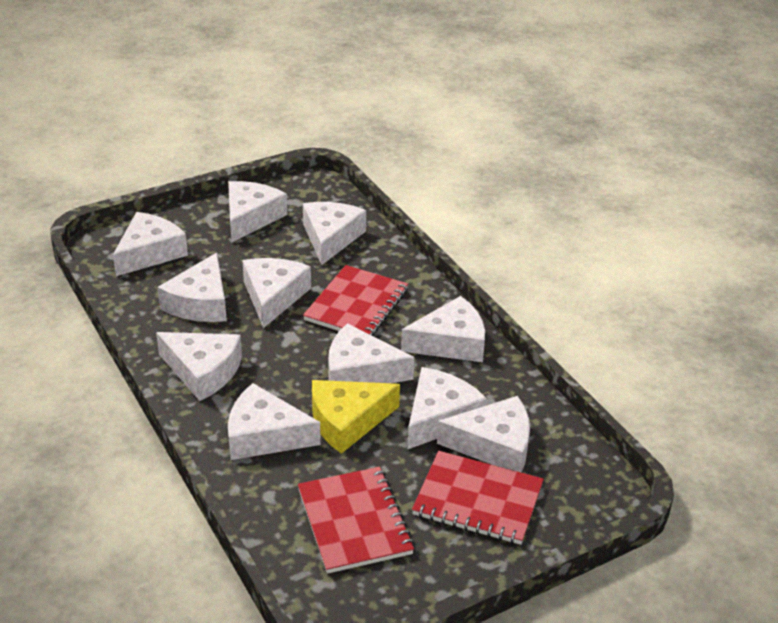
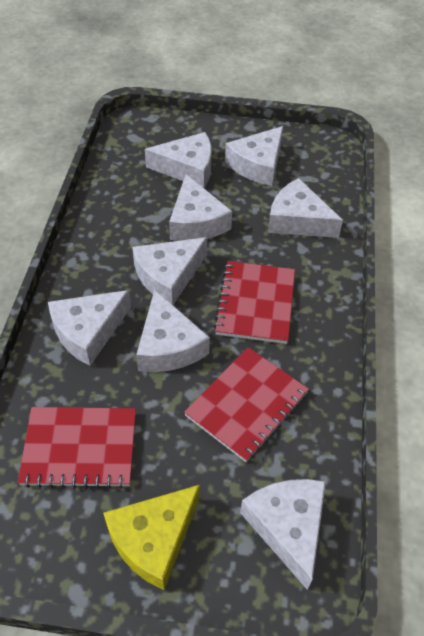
white cheese: 11 -> 8

